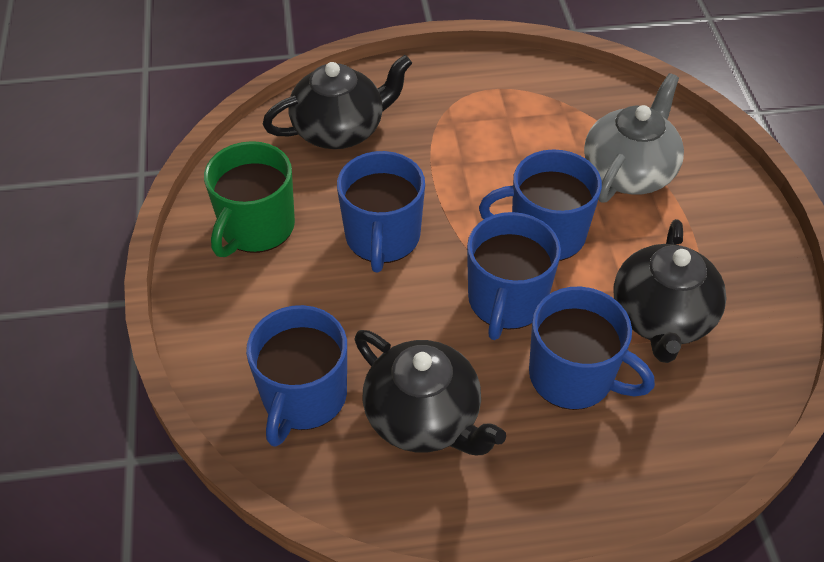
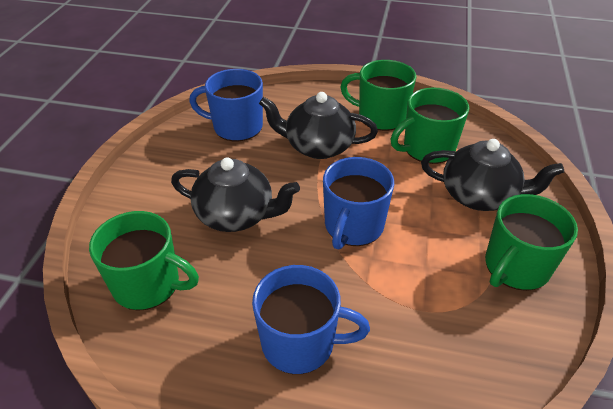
blue mug: 5 -> 3
green mug: 1 -> 4
grey teapot: 1 -> 0

